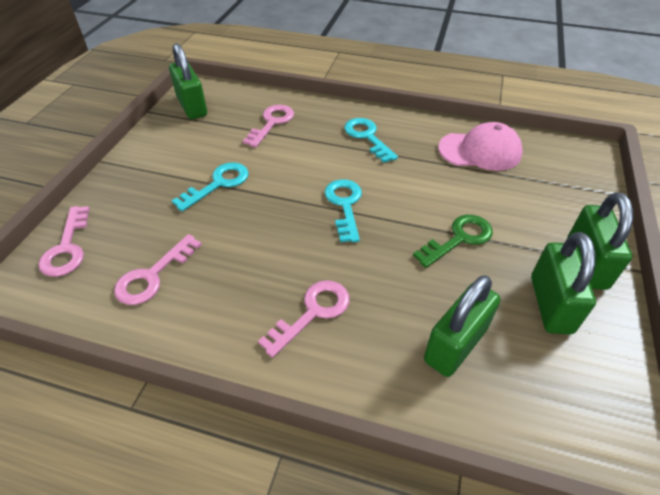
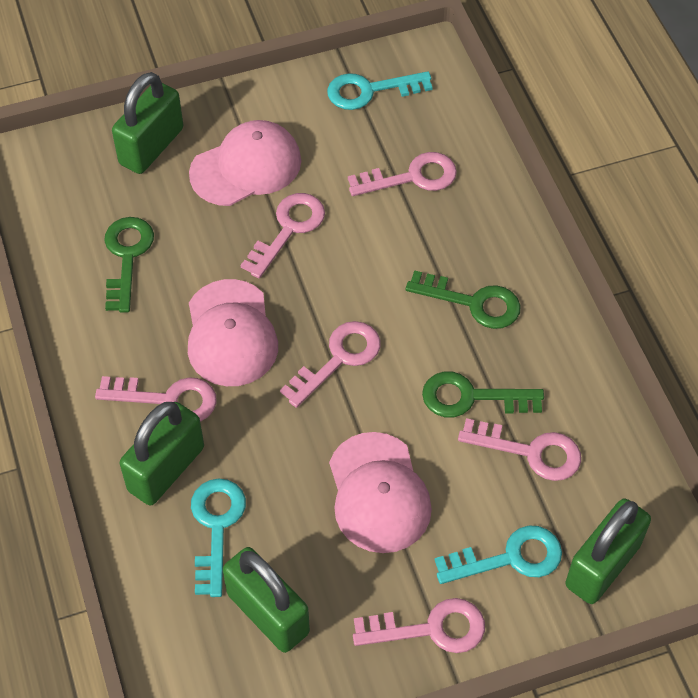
green key: 1 -> 3
pink cap: 1 -> 3
pink key: 4 -> 6

